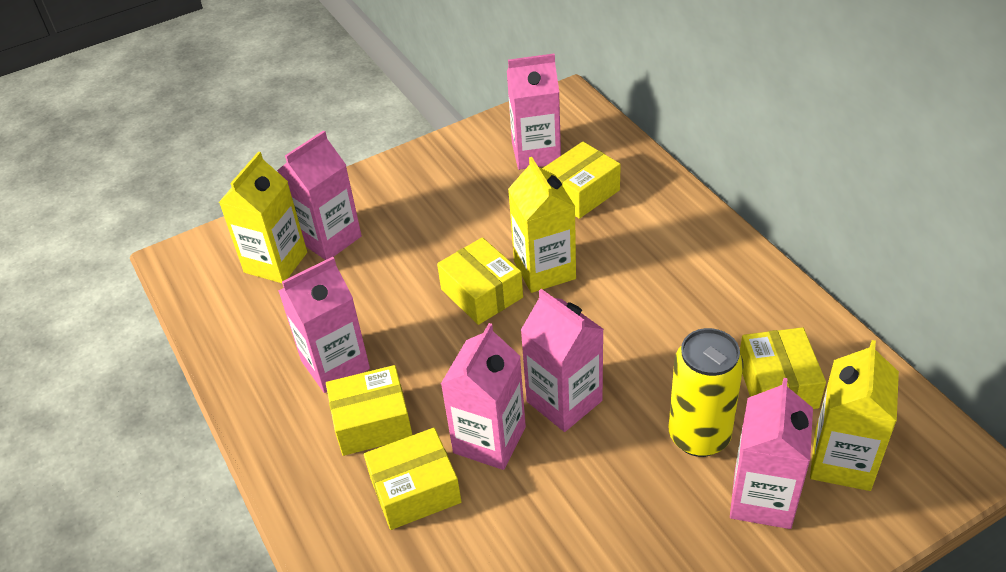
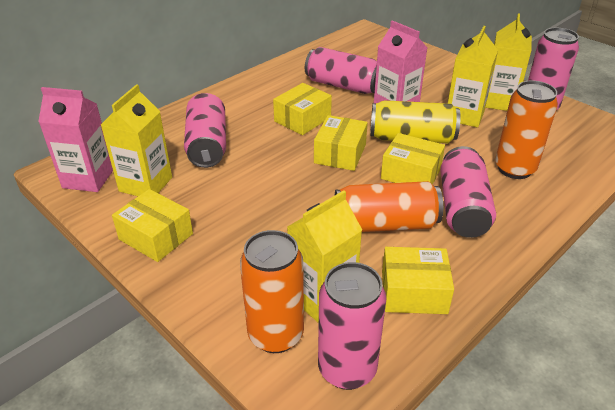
orange can: 0 -> 3
pink can: 0 -> 5
pink carton: 6 -> 2
yellow carton: 3 -> 4

